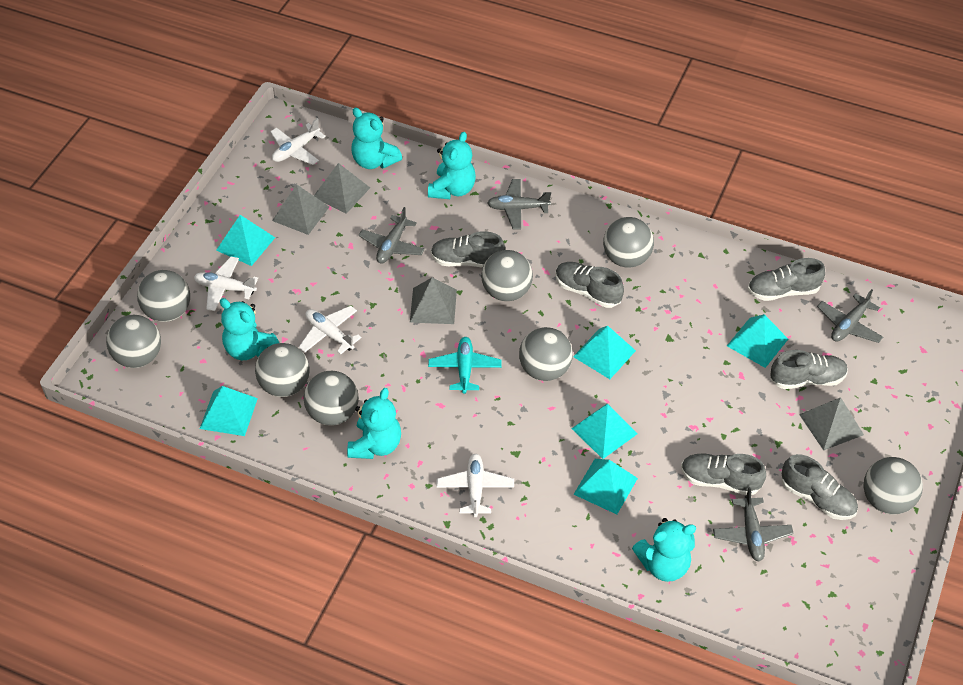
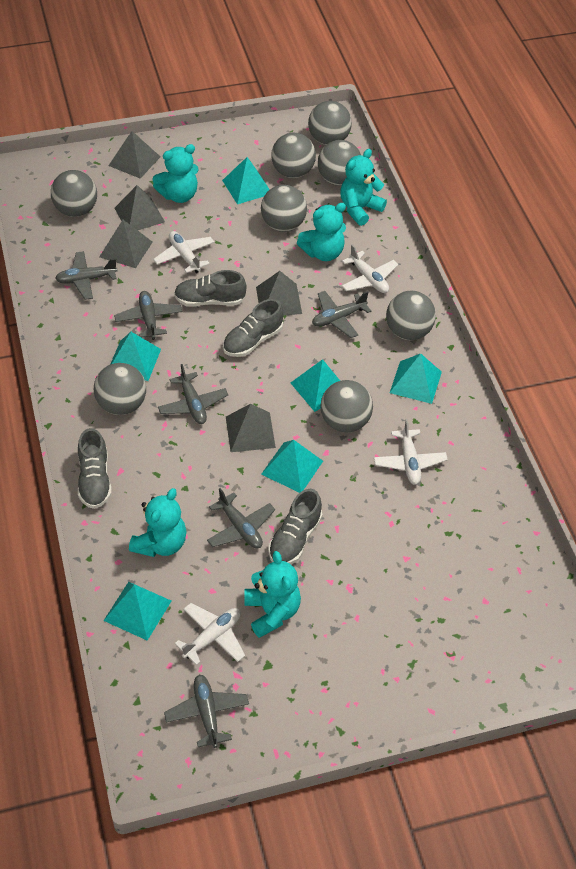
grey plane: 4 -> 6
grey pyramid: 4 -> 5
grey shoe: 6 -> 4
turquoise plane: 1 -> 0

